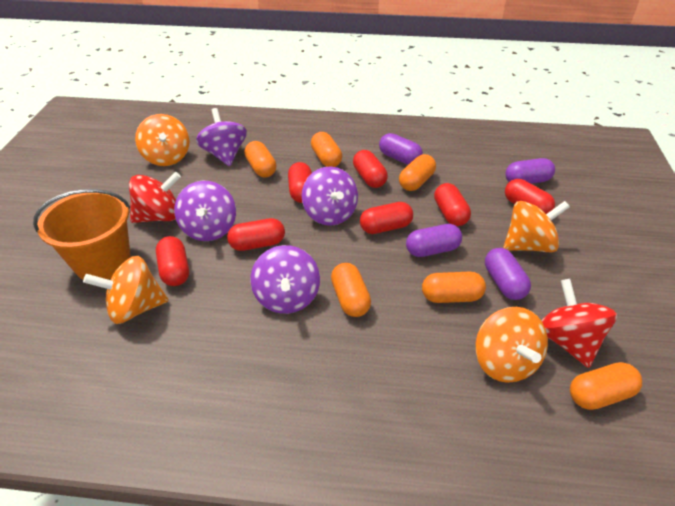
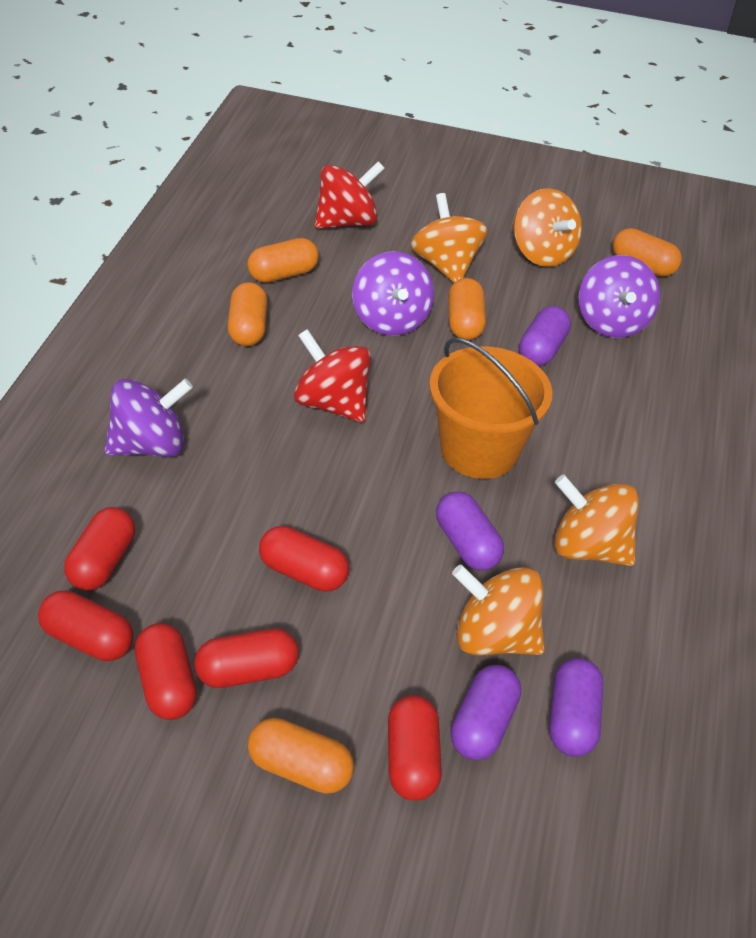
orange capsule: 6 -> 5
purple spinning top: 4 -> 3
red capsule: 7 -> 6

